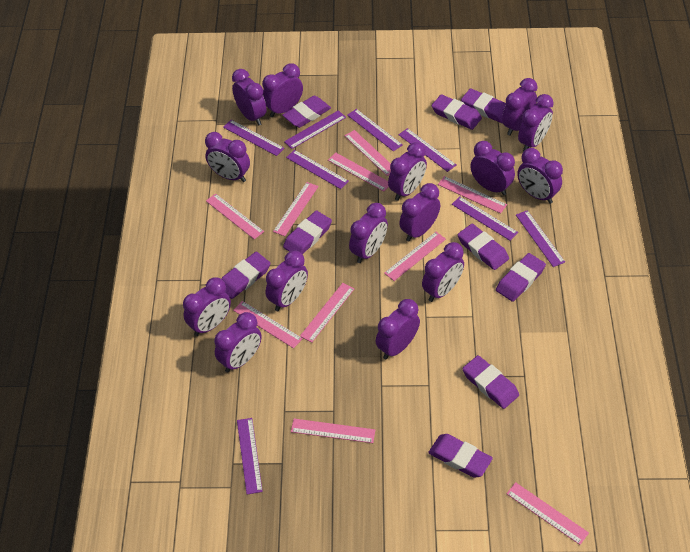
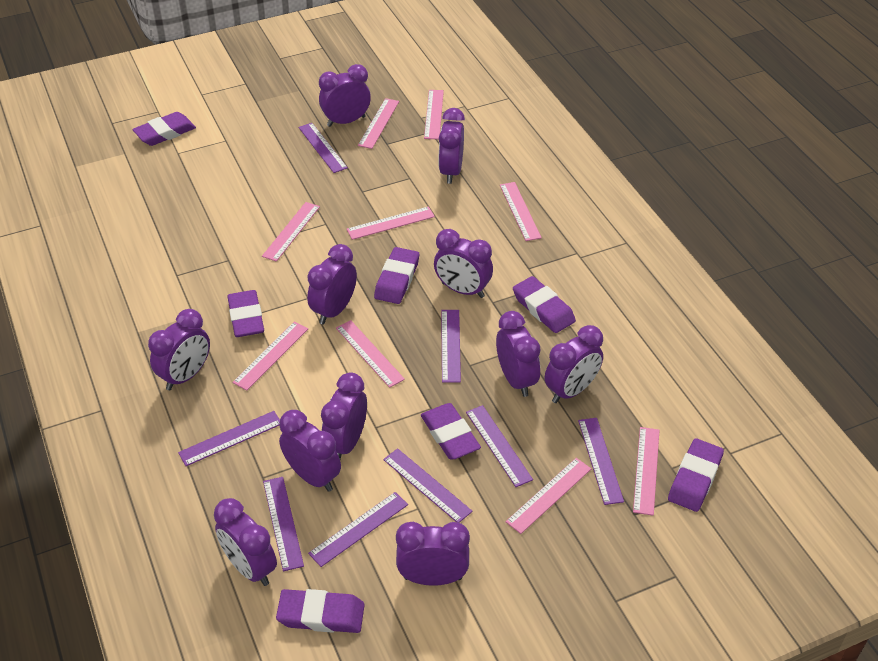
pink ruler: 10 -> 9
purple clock: 15 -> 11
purple eraser: 9 -> 7

